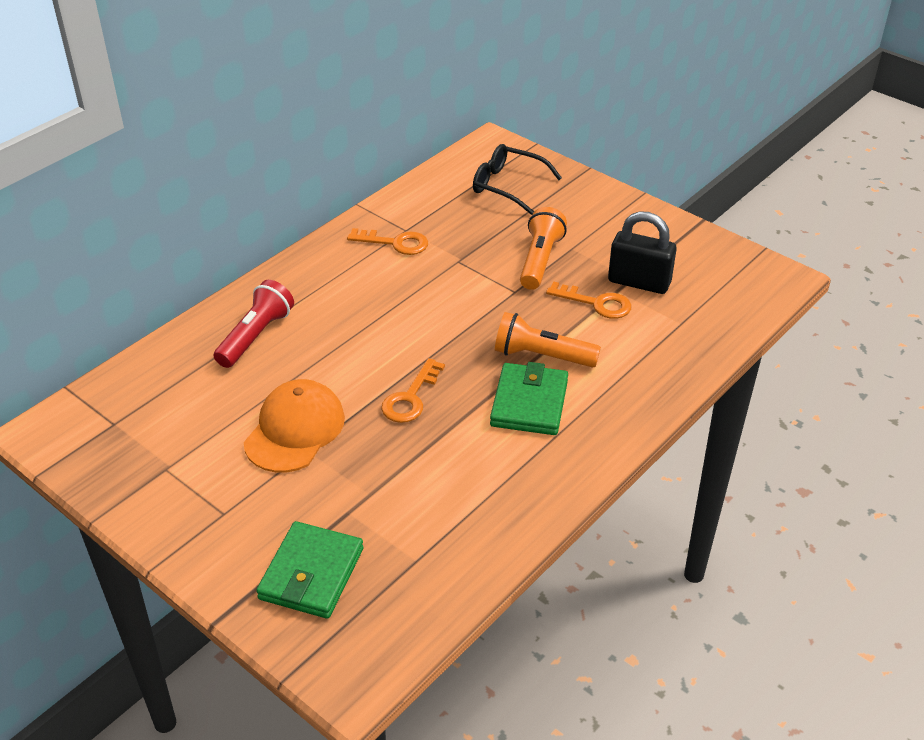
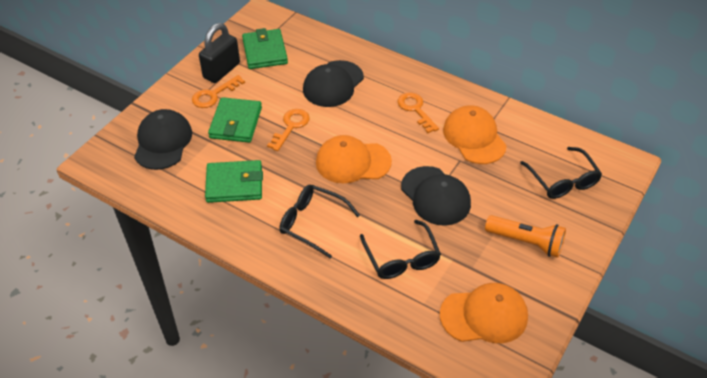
black cap: 0 -> 3
black glasses: 1 -> 3
green wallet: 2 -> 3
orange cap: 1 -> 3
orange flashlight: 2 -> 1
red flashlight: 1 -> 0

